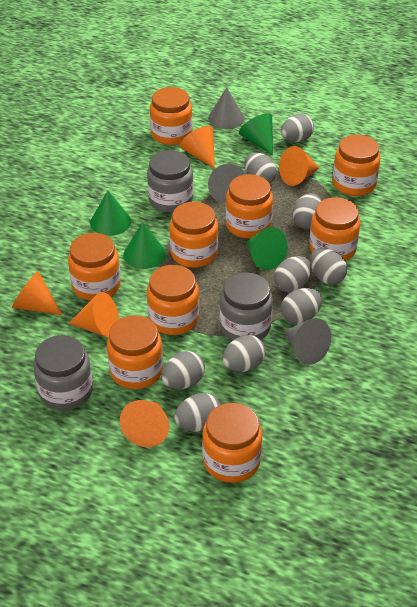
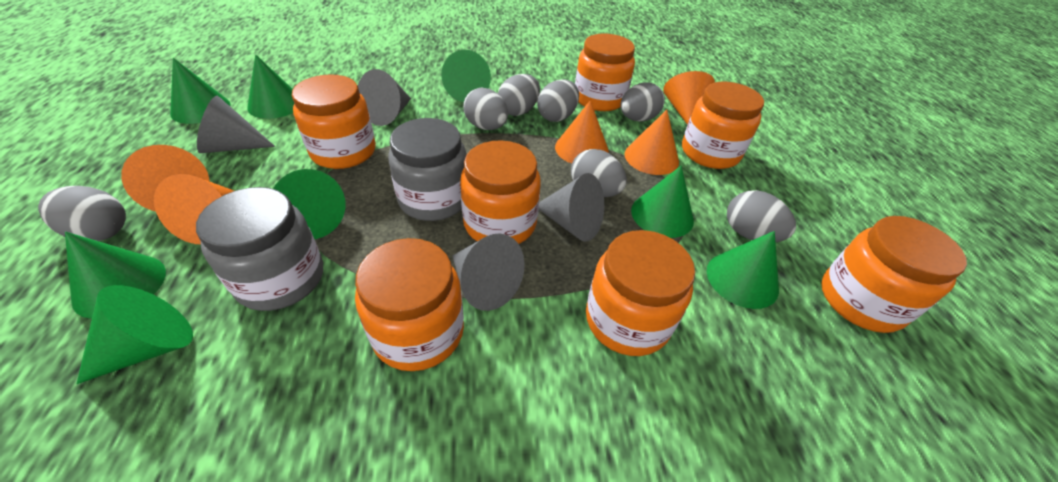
green cone: 4 -> 8
grey cone: 3 -> 4
grey egg: 9 -> 7
grey jar: 3 -> 2
orange jar: 9 -> 7

